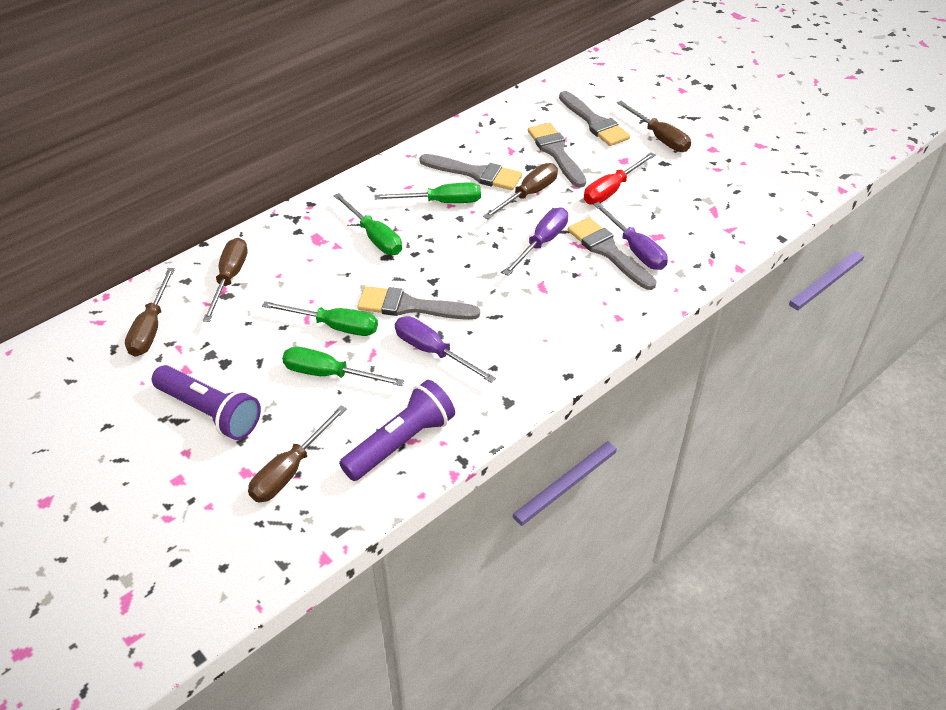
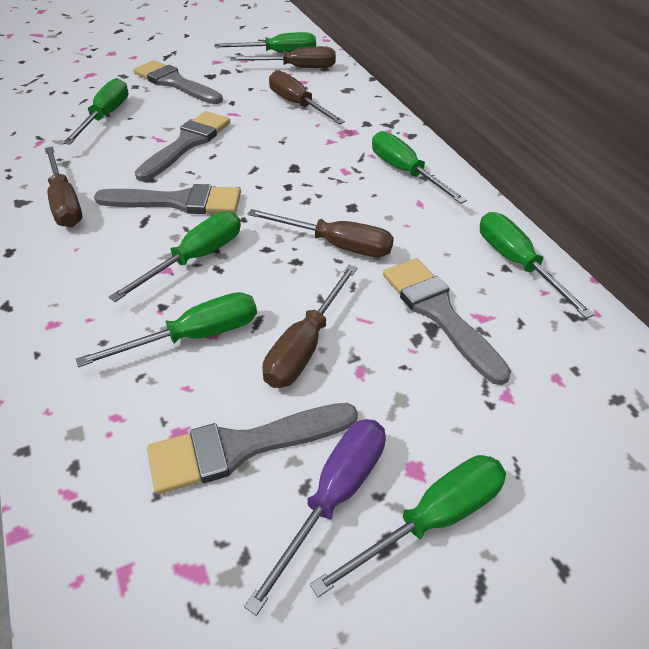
green screwdriver: 4 -> 7
purple flashlight: 2 -> 0
purple screwdriver: 3 -> 1
red screwdriver: 1 -> 0

